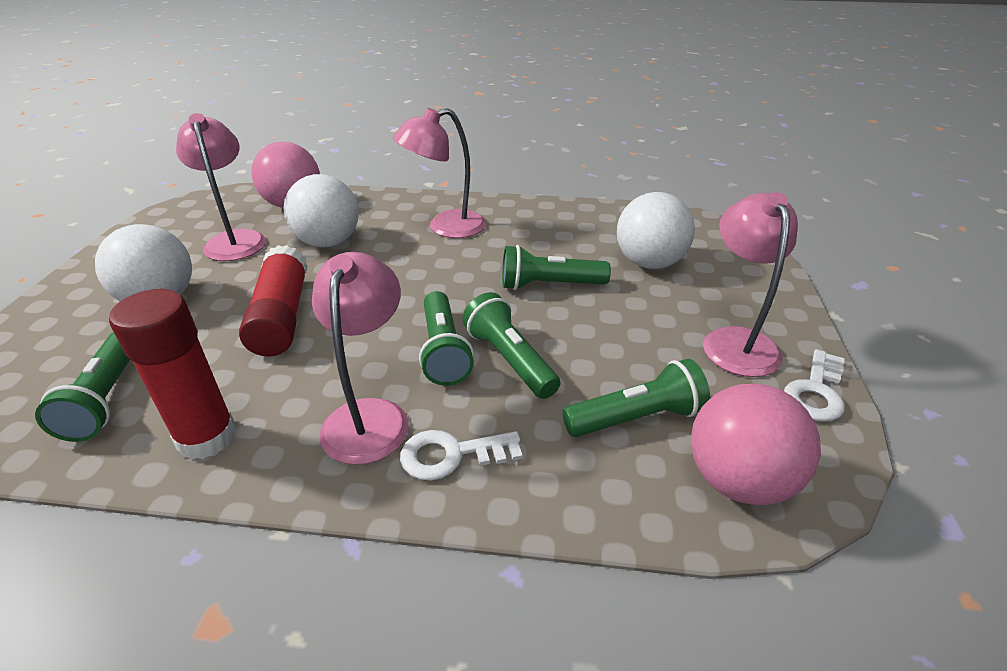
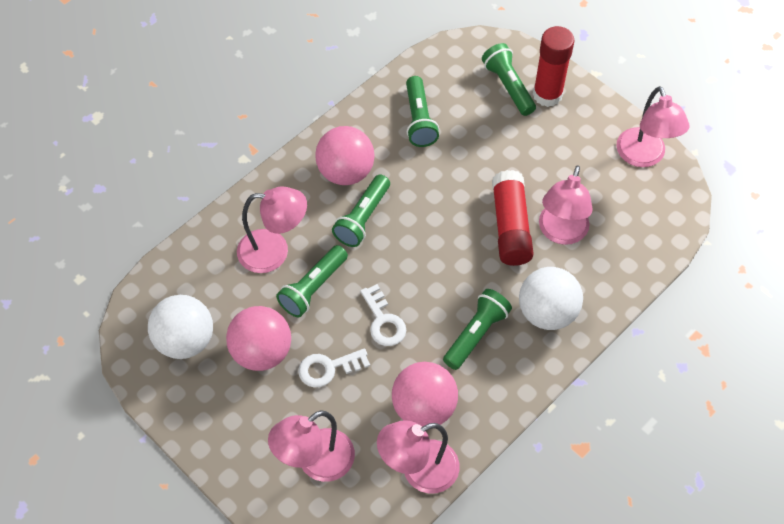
pink ball: 2 -> 3
pink lamp: 4 -> 5
white ball: 3 -> 2

